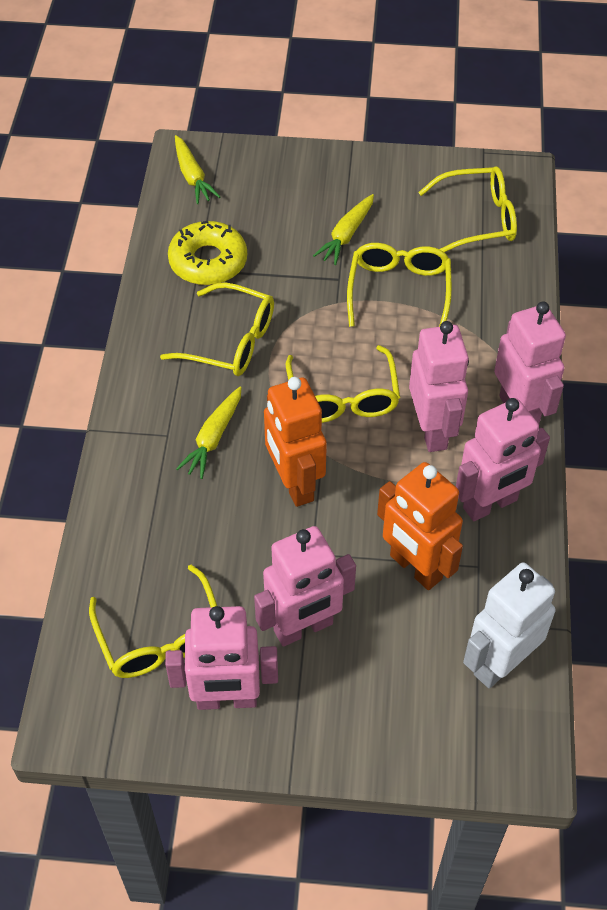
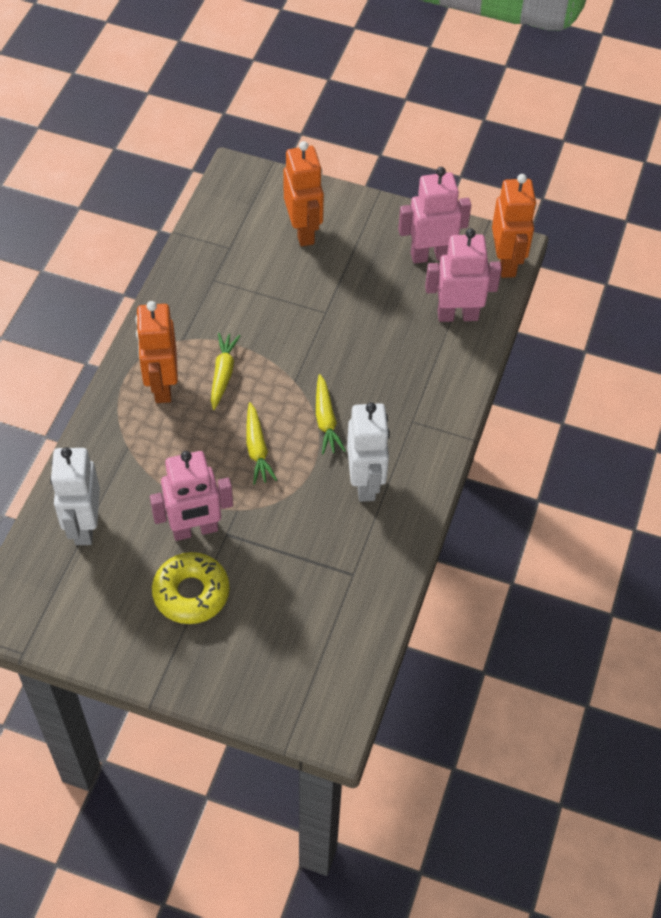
orange robot: 2 -> 3
pink robot: 5 -> 3
white robot: 1 -> 2
yellow glasses: 5 -> 0

